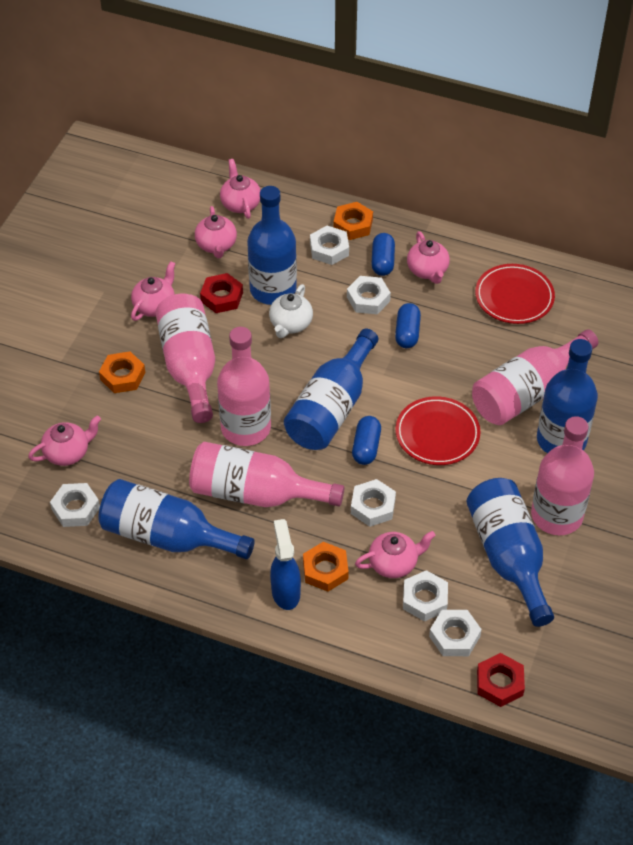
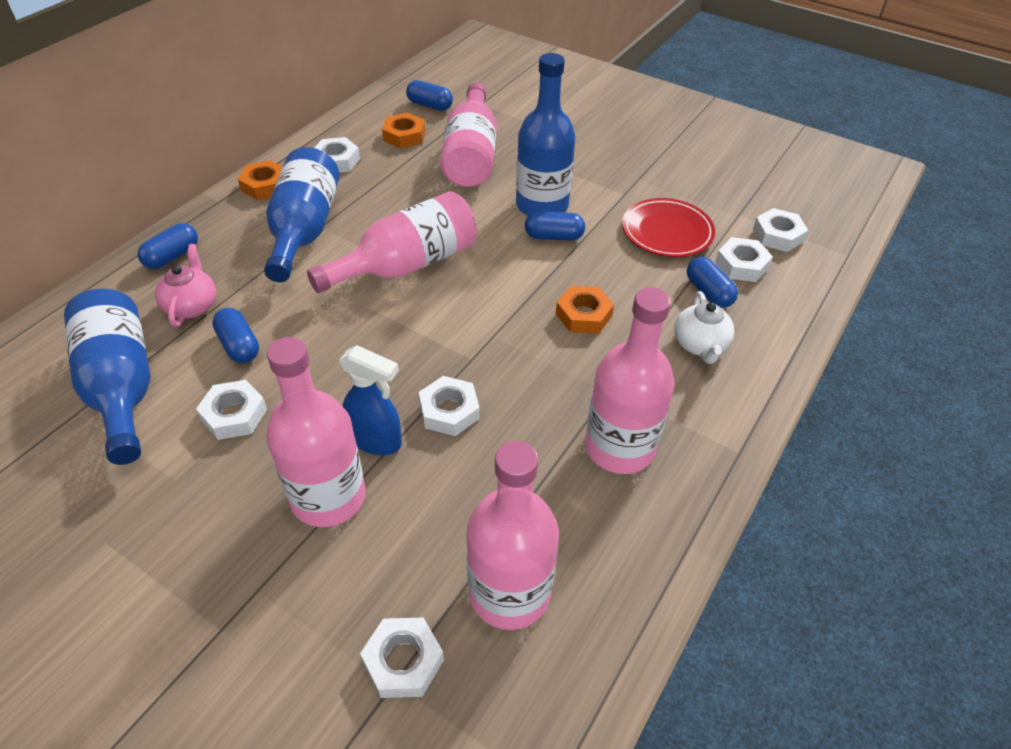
blue bottle: 5 -> 3
blue capsule: 3 -> 5
pink teapot: 6 -> 1
red nut: 2 -> 0
red plate: 2 -> 1

